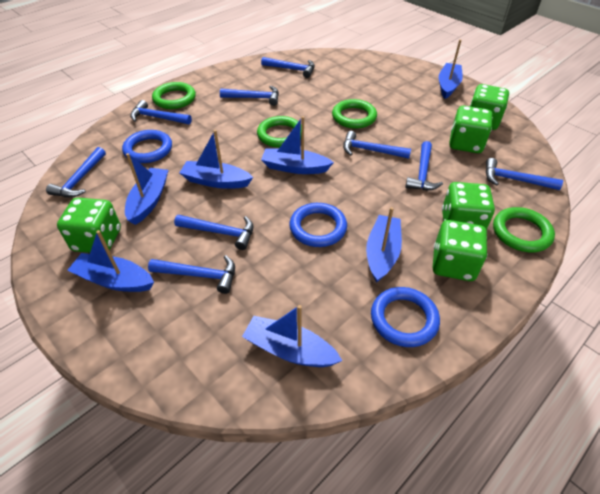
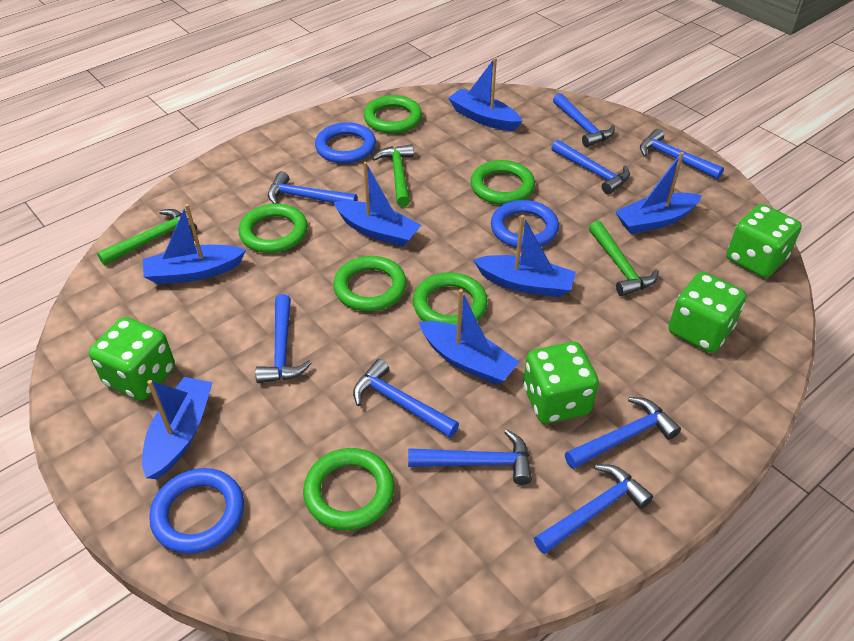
green dice: 5 -> 4
green hammer: 0 -> 3
green ring: 4 -> 6

